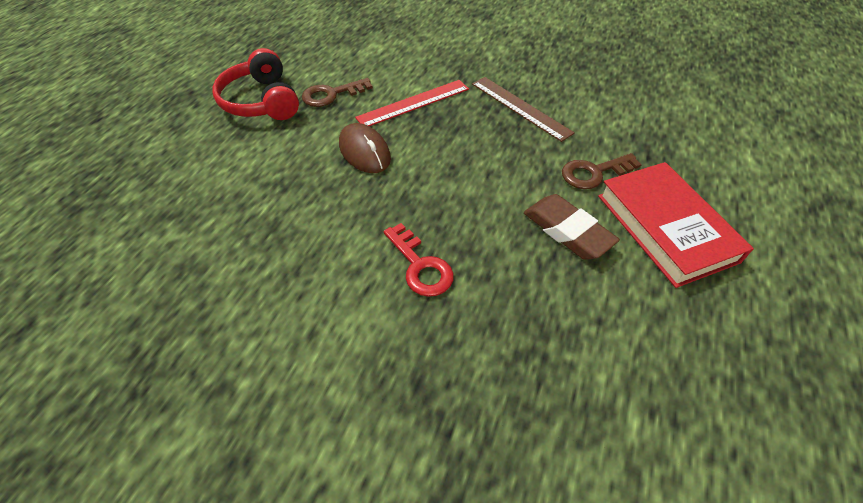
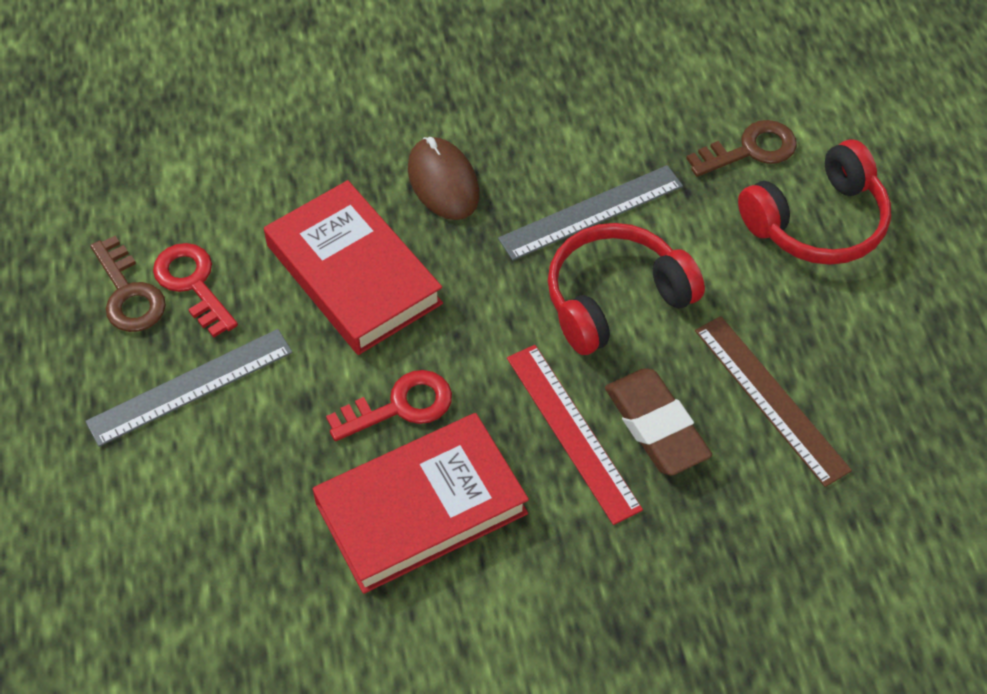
grey ruler: 0 -> 2
red book: 1 -> 2
red headphones: 1 -> 2
red key: 1 -> 2

